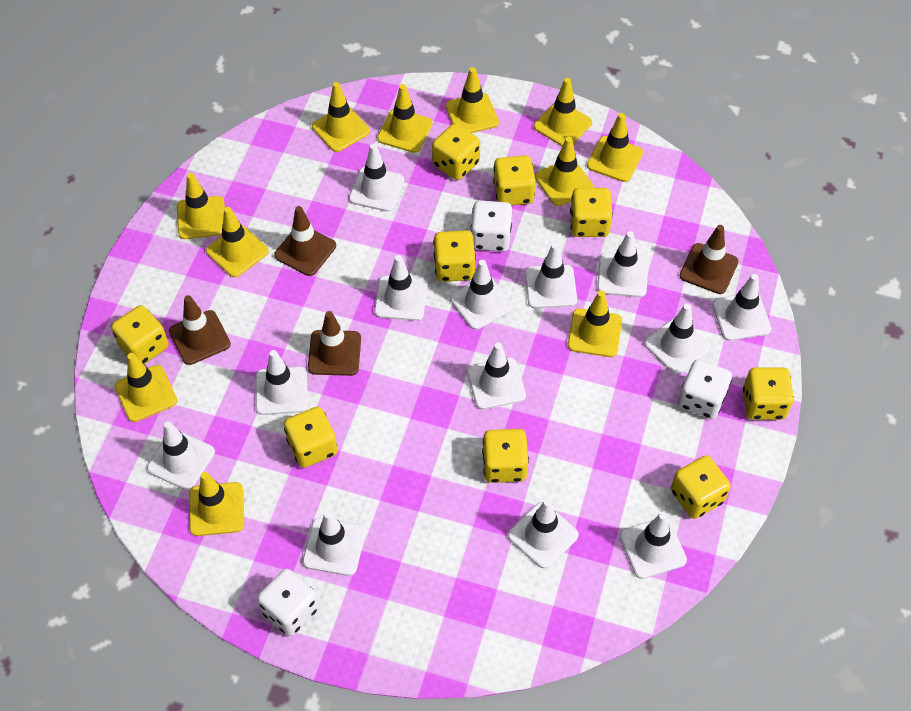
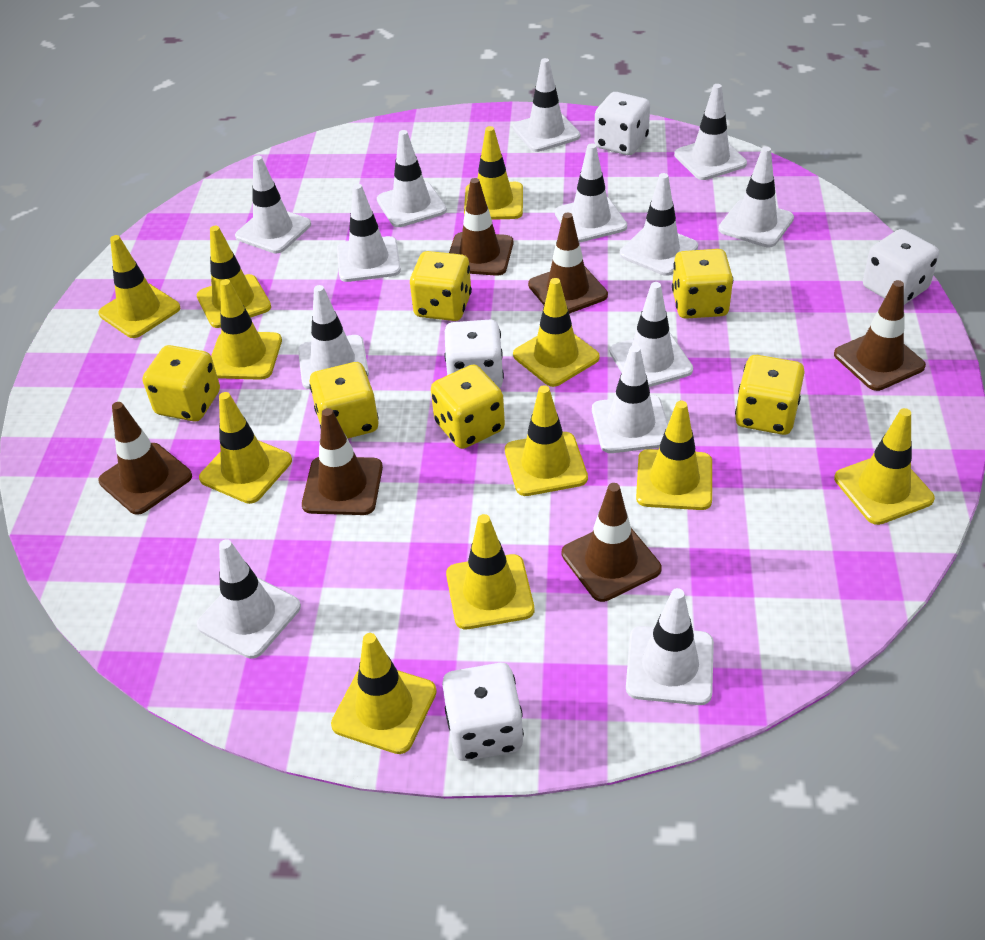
brown traffic cone: 4 -> 6
white dice: 3 -> 4
yellow dice: 9 -> 6

